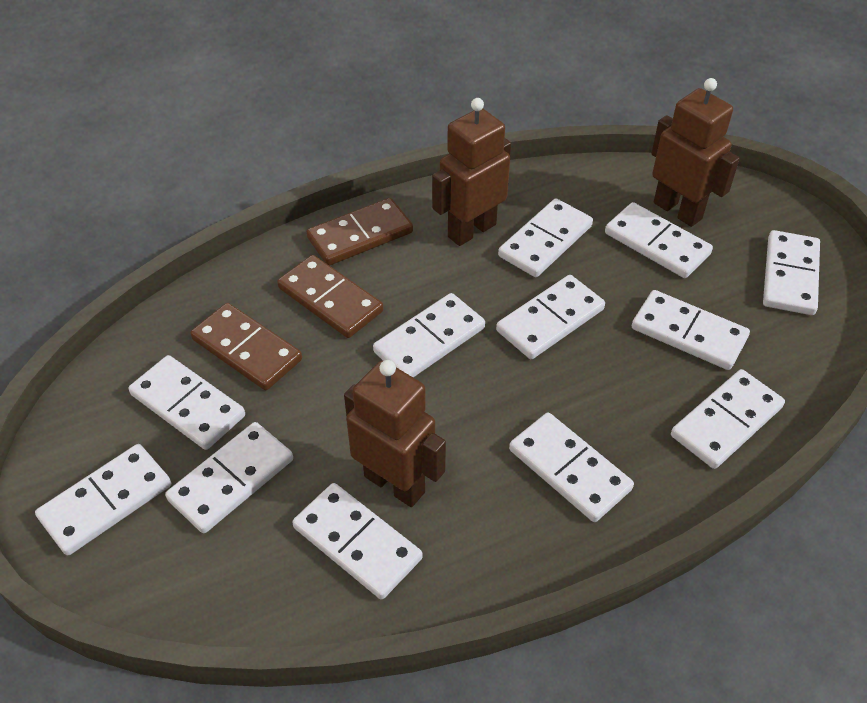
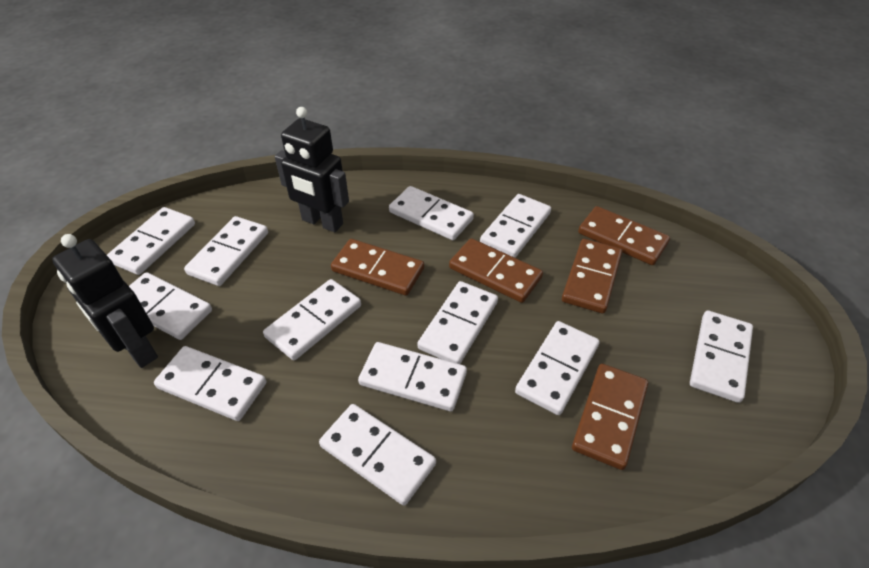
black robot: 0 -> 2
brown domino: 3 -> 5
brown robot: 3 -> 0

